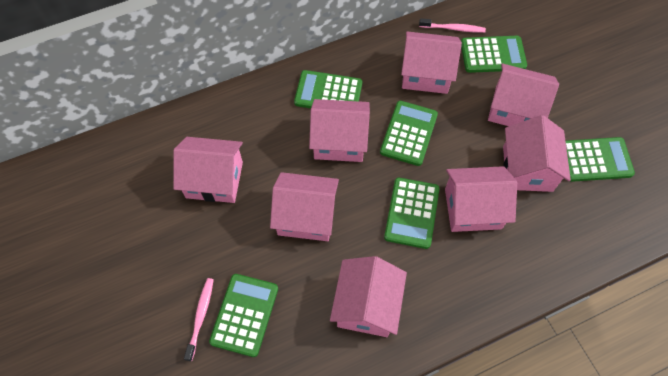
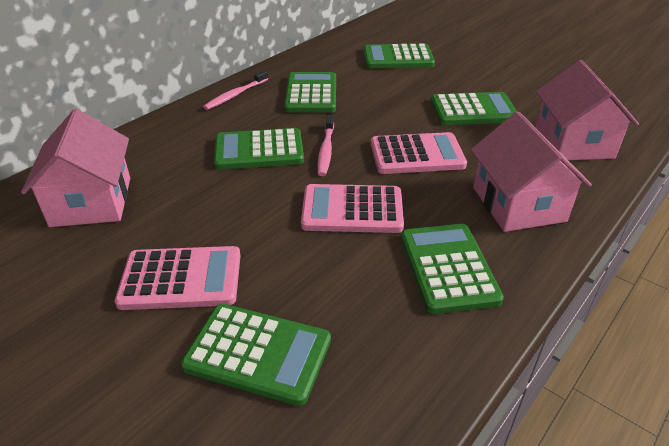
pink calculator: 0 -> 3
pink house: 8 -> 3

